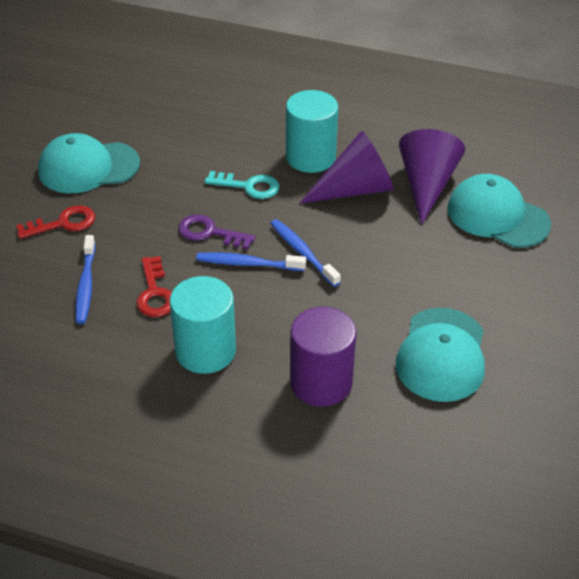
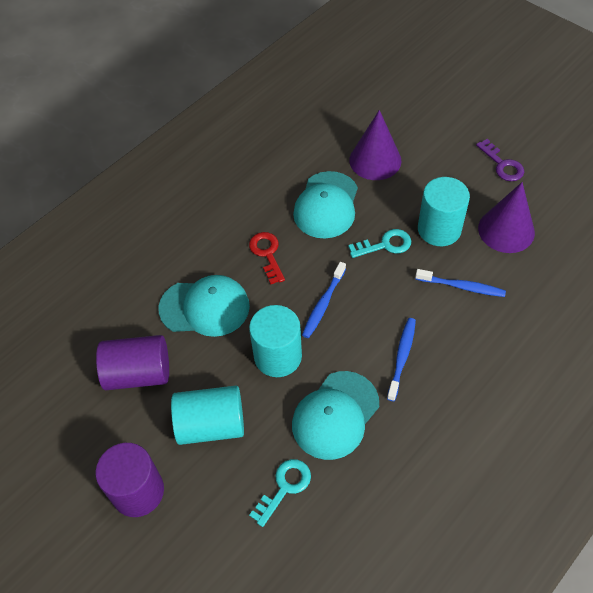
purple cylinder: 1 -> 2
red key: 2 -> 1
turquoise cylinder: 2 -> 3
turquoise key: 1 -> 2

